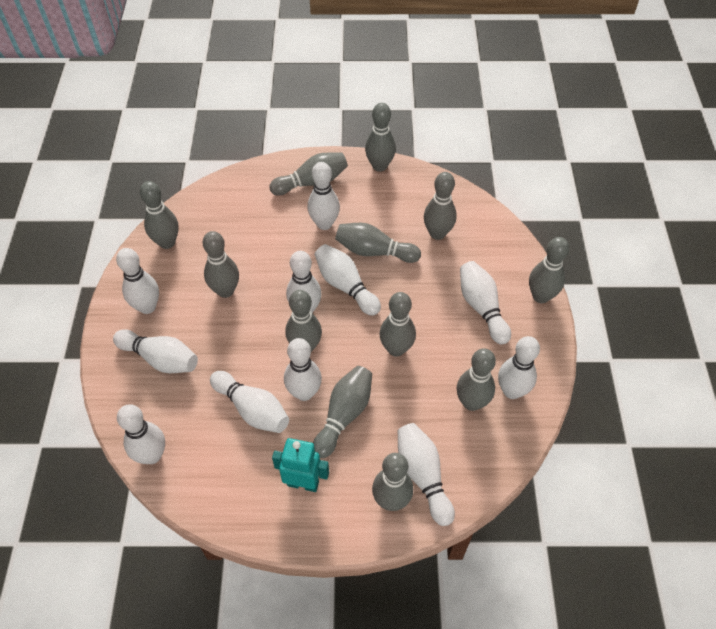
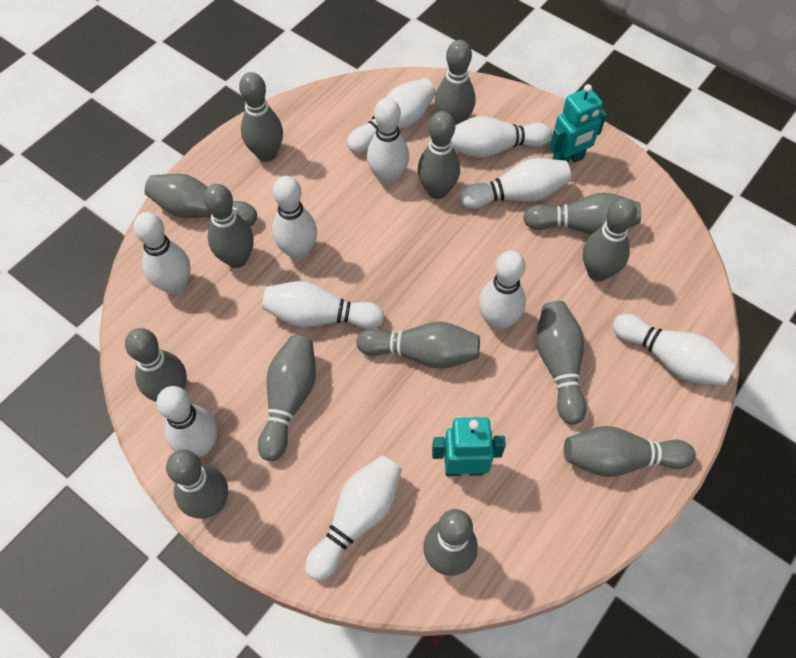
grey bowling pin: 12 -> 14
turquoise robot: 1 -> 2

